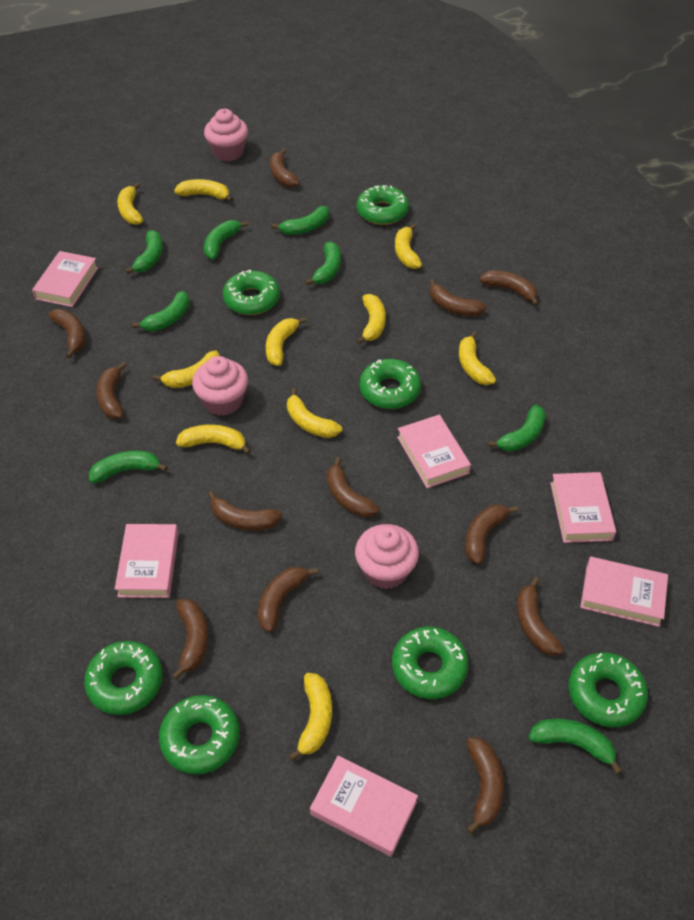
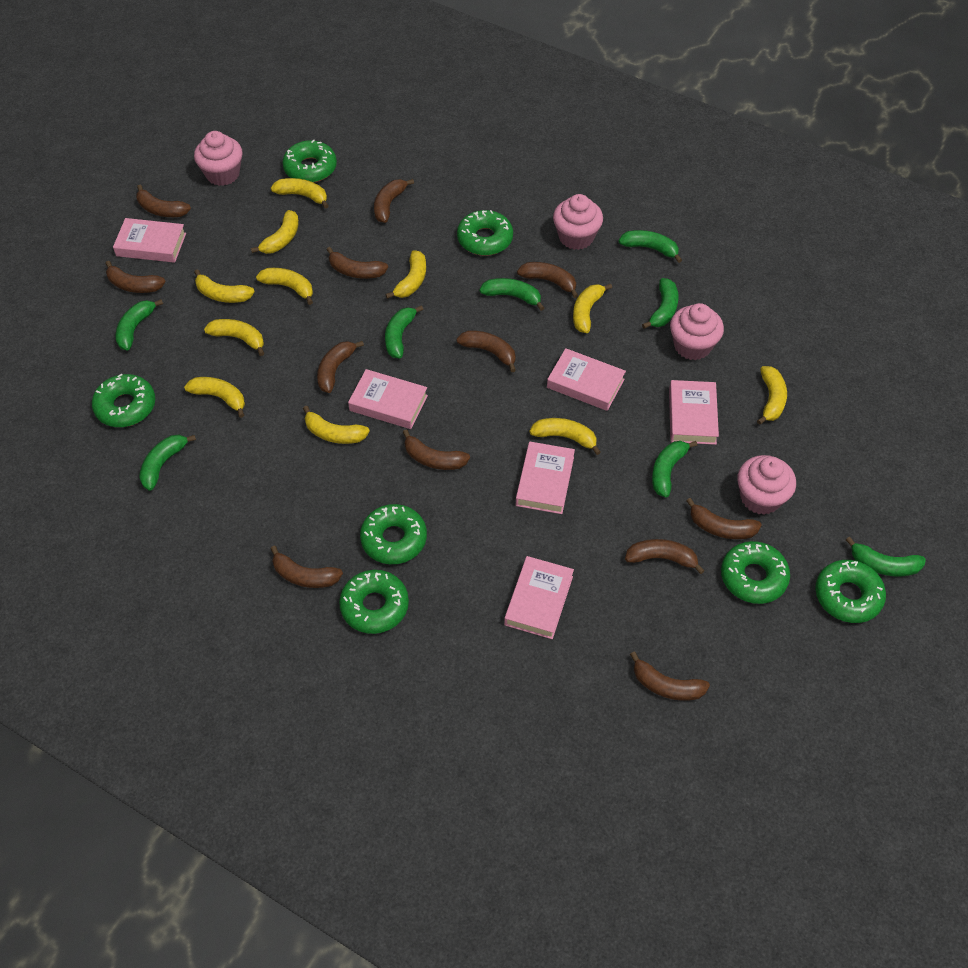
pink cupcake: 3 -> 4
yellow banana: 10 -> 11

